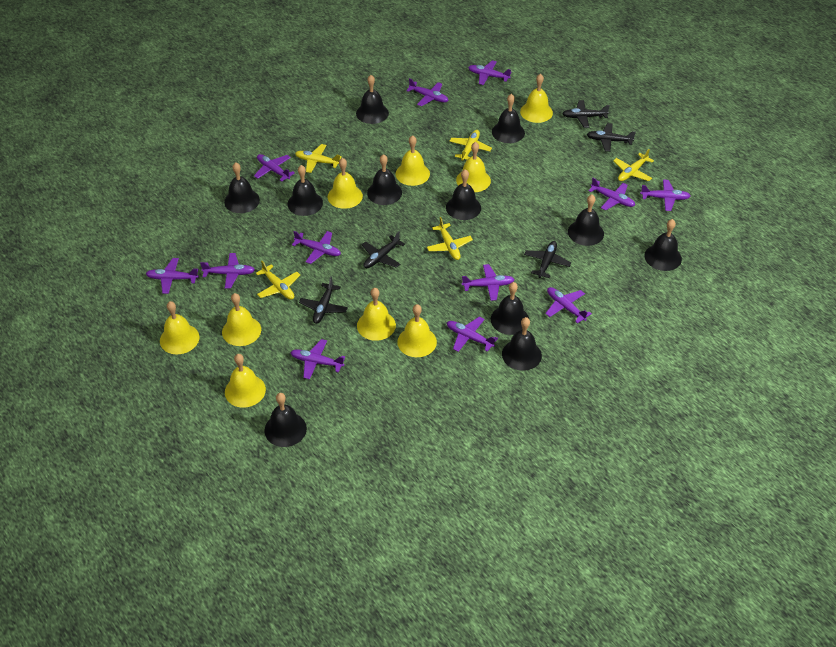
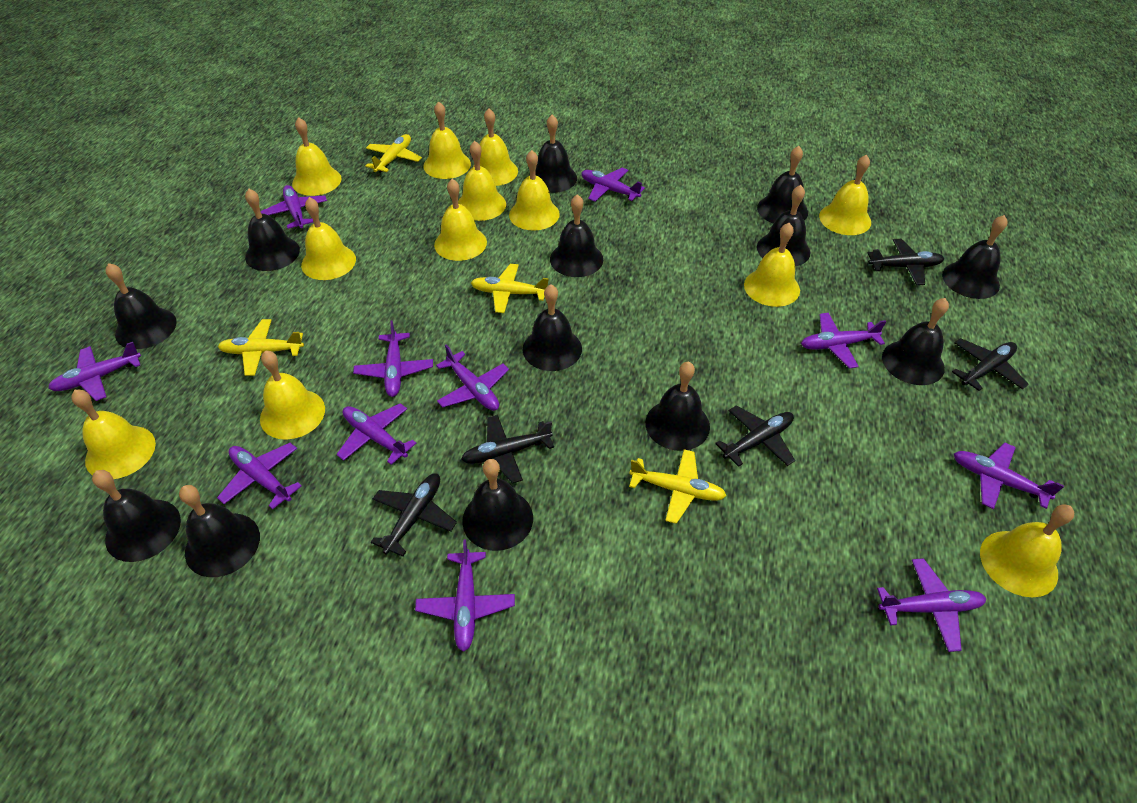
black bell: 11 -> 13
purple plane: 12 -> 11
yellow bell: 9 -> 12
yellow plane: 5 -> 4

